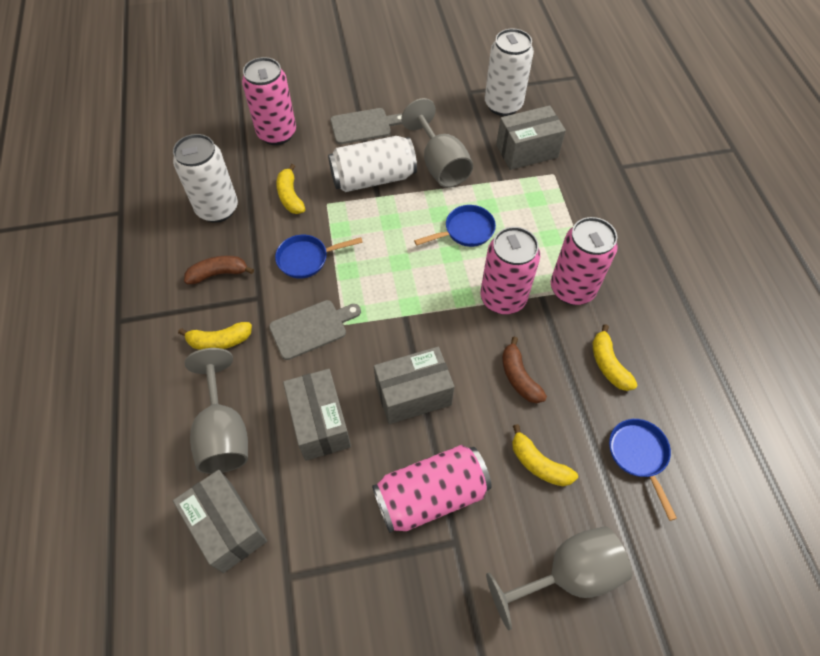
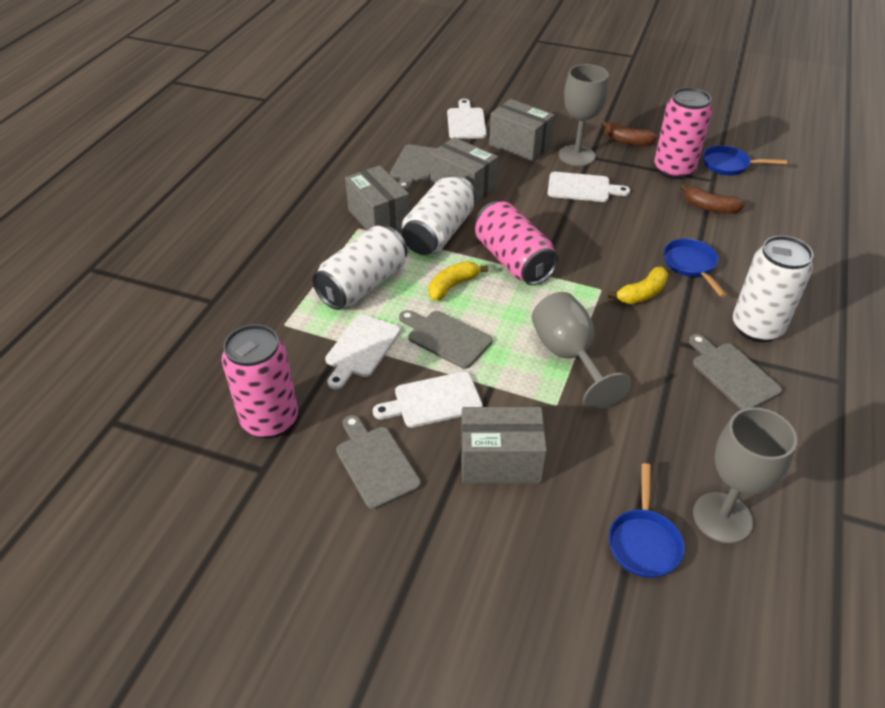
grey cutting board: 2 -> 4
pink can: 4 -> 3
white cutting board: 0 -> 4
yellow banana: 4 -> 2

